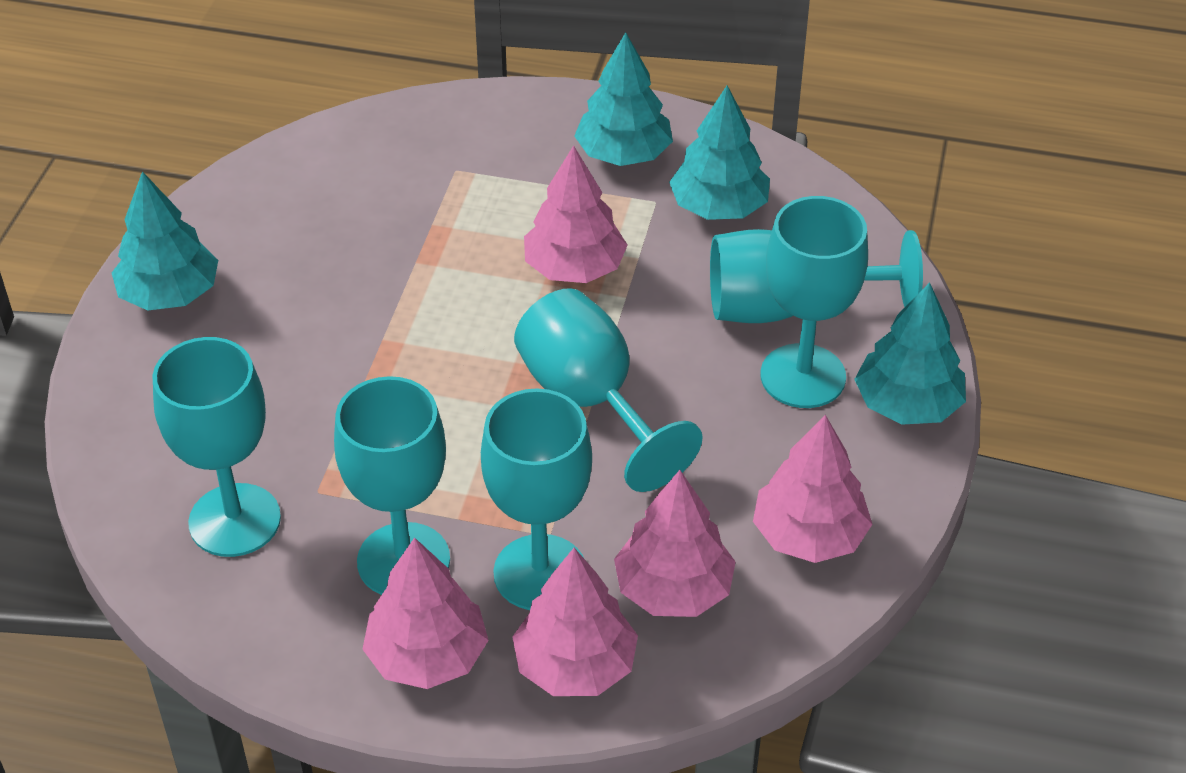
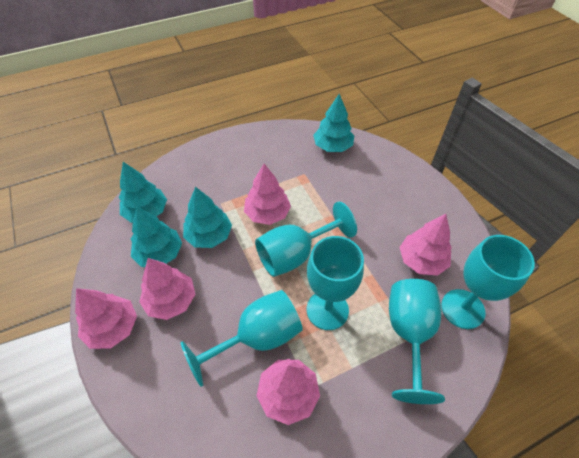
turquoise goblet: 6 -> 5

